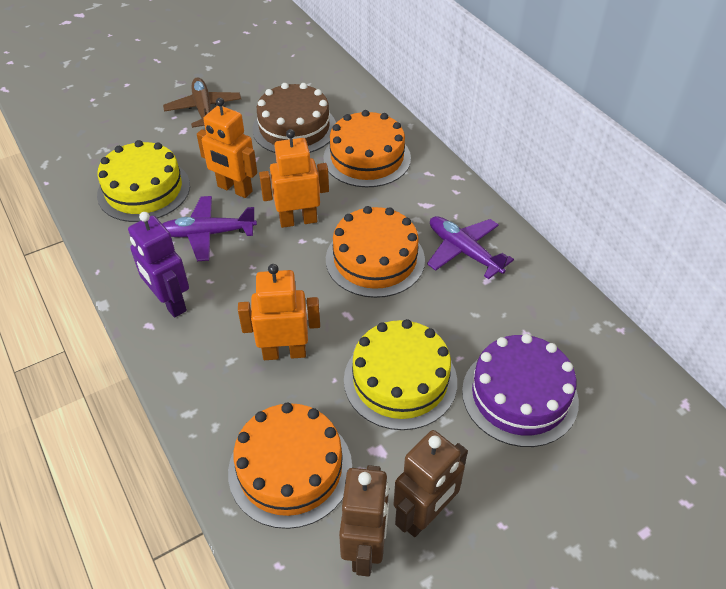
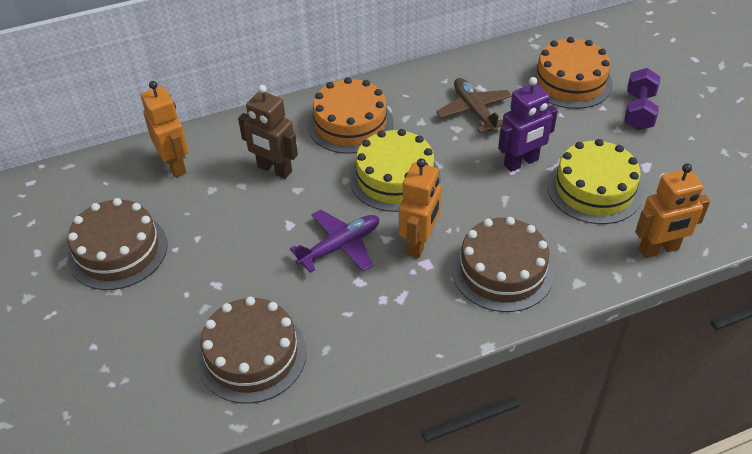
brown cake: 1 -> 3
brown robot: 2 -> 1
orange cake: 3 -> 2
purple cake: 1 -> 0
purple dumbbell: 0 -> 1
purple plane: 2 -> 1

